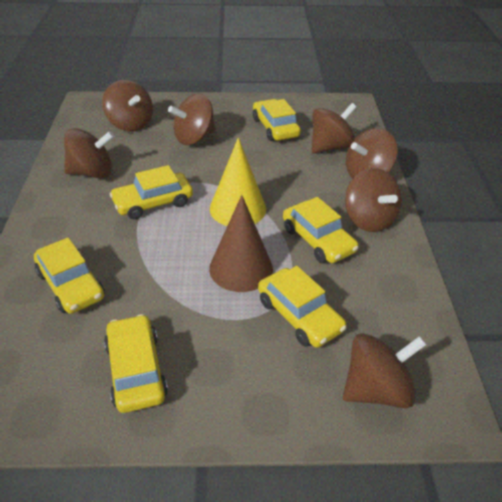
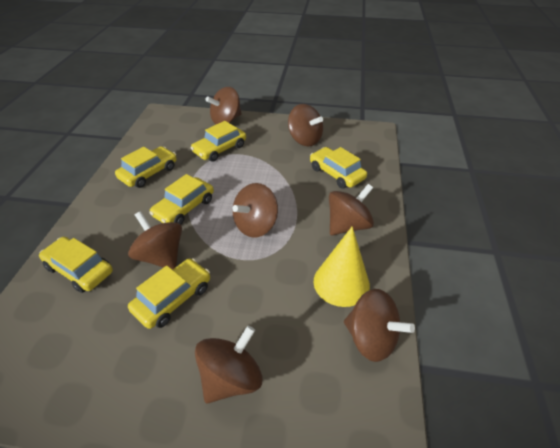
brown cone: 1 -> 0

